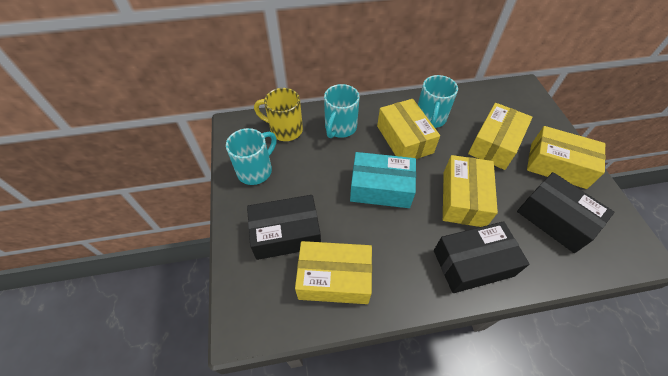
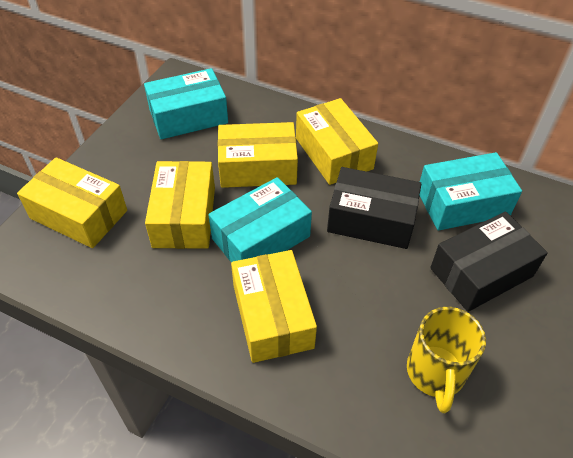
black box: 3 -> 2
turquoise box: 1 -> 3
turquoise mug: 3 -> 0

